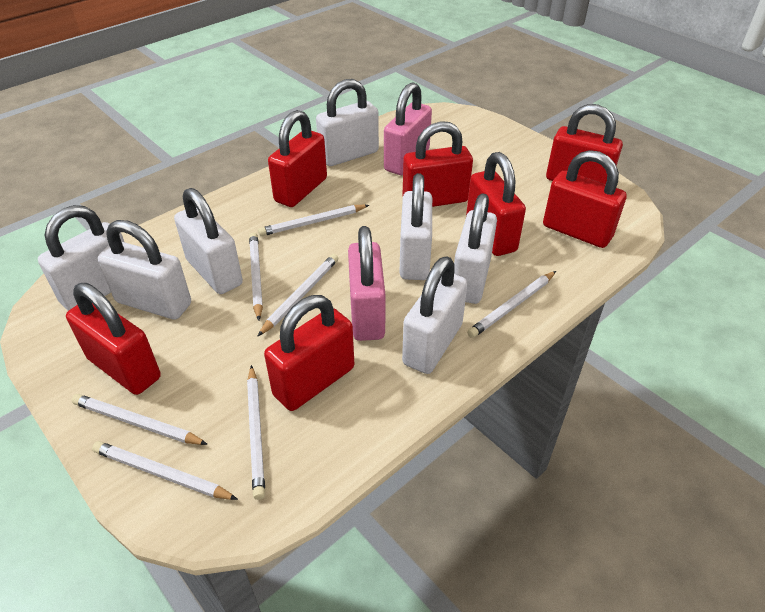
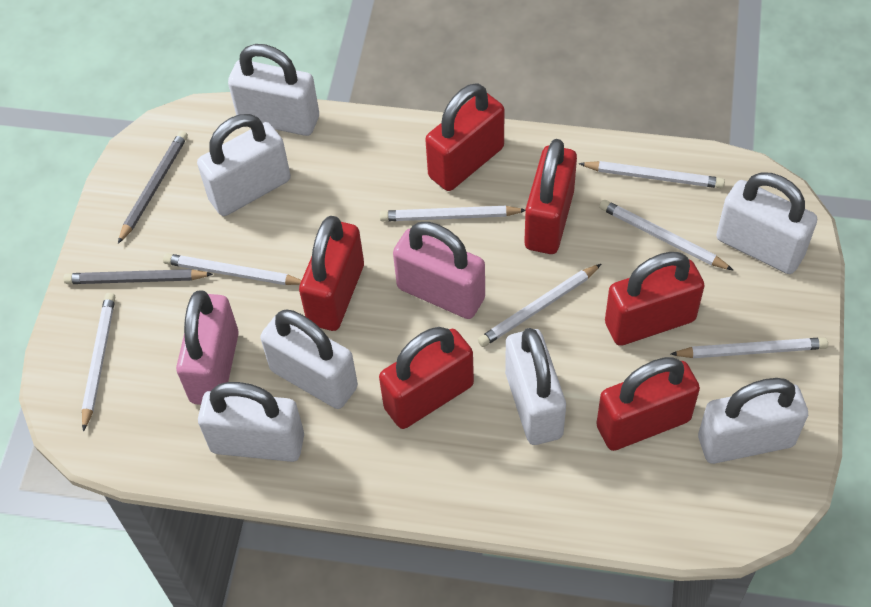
grey pencil: 0 -> 2
red padlock: 7 -> 6

